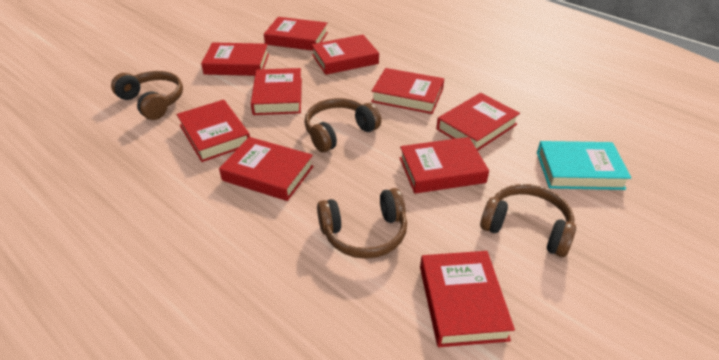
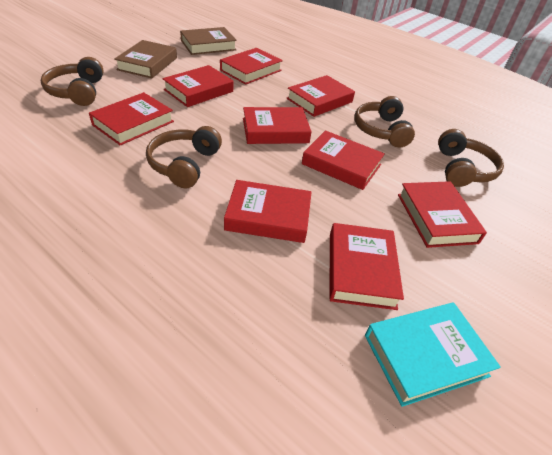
brown book: 0 -> 2
red book: 10 -> 9

